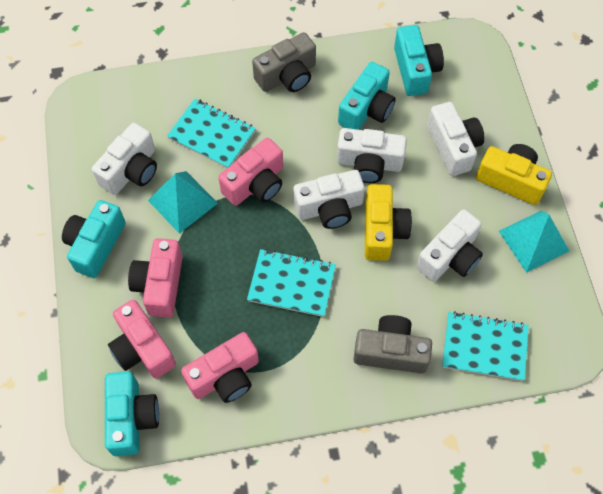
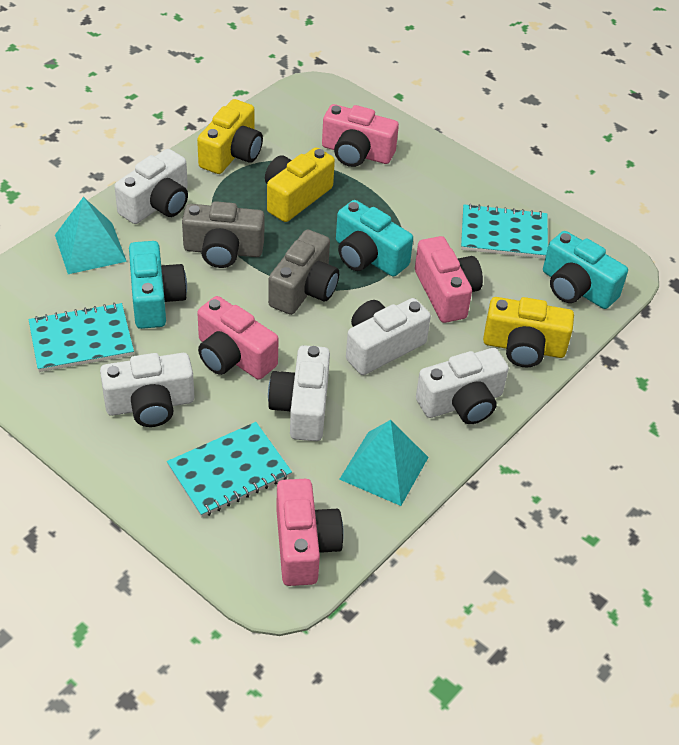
turquoise camera: 4 -> 3
yellow camera: 2 -> 3

